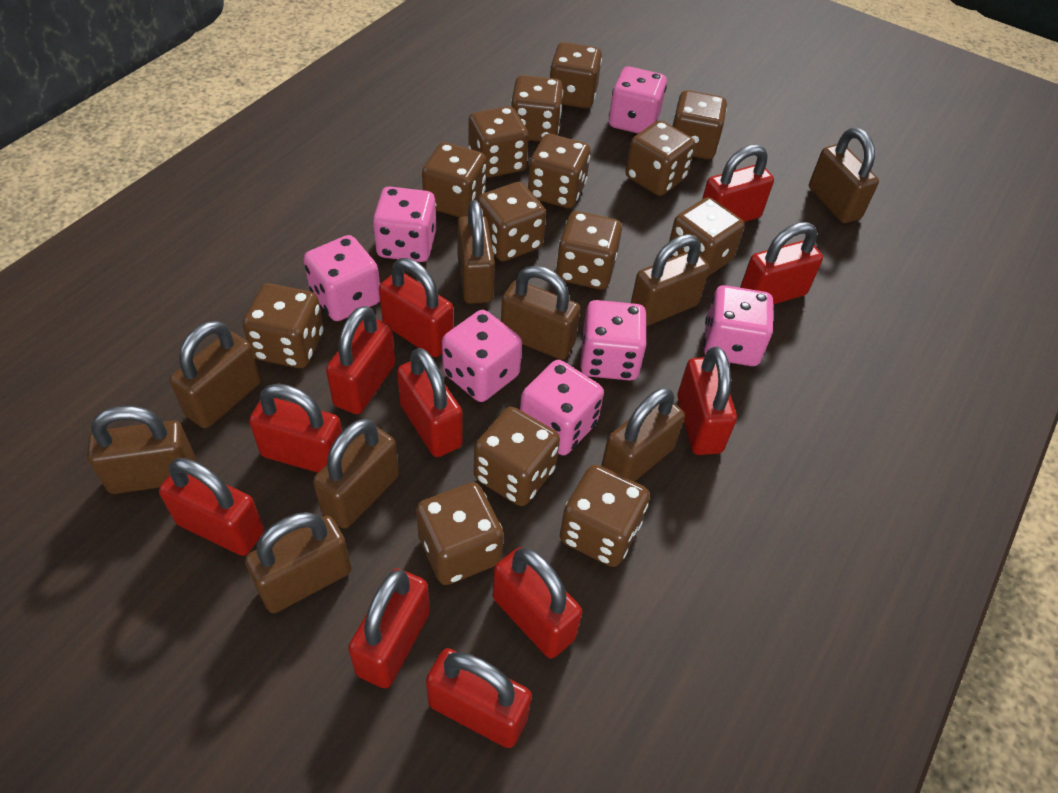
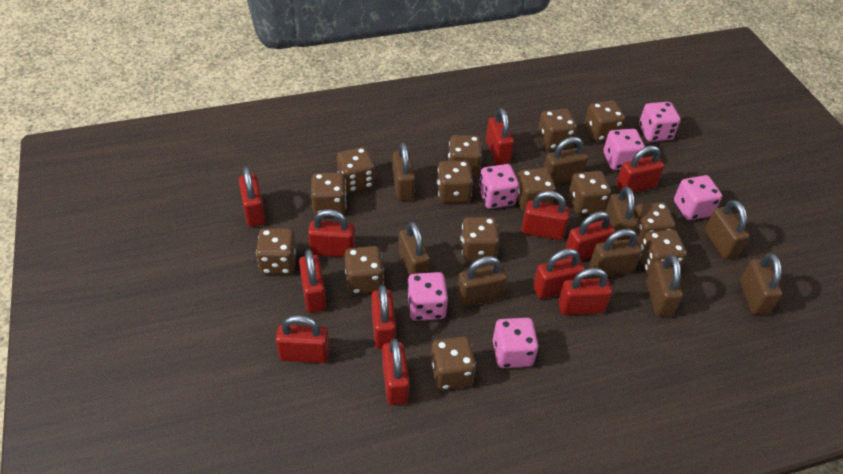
pink dice: 7 -> 6
red padlock: 11 -> 12

